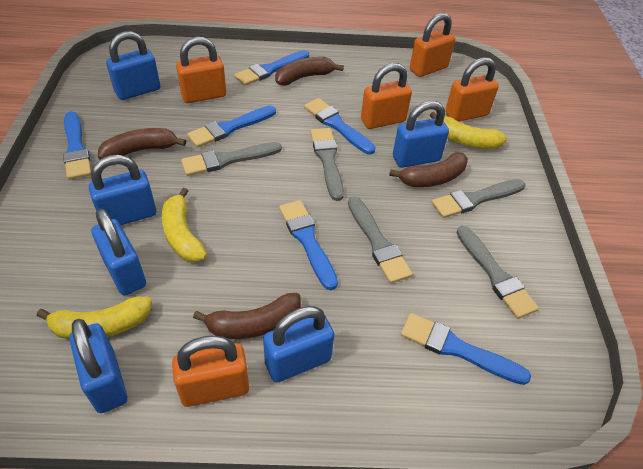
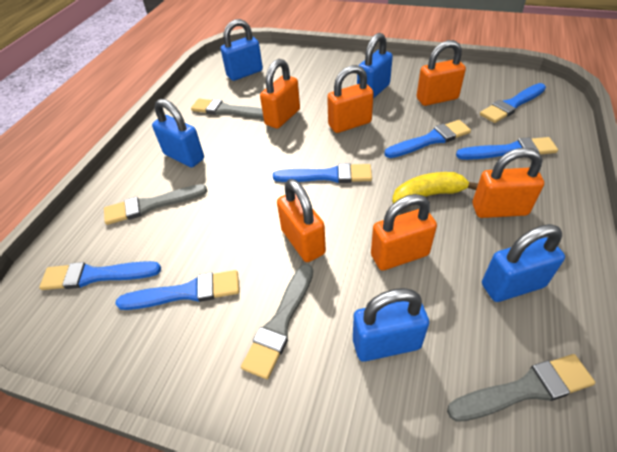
blue padlock: 6 -> 5
brown banana: 4 -> 0
grey brush: 5 -> 4
orange padlock: 5 -> 6
yellow banana: 3 -> 1

